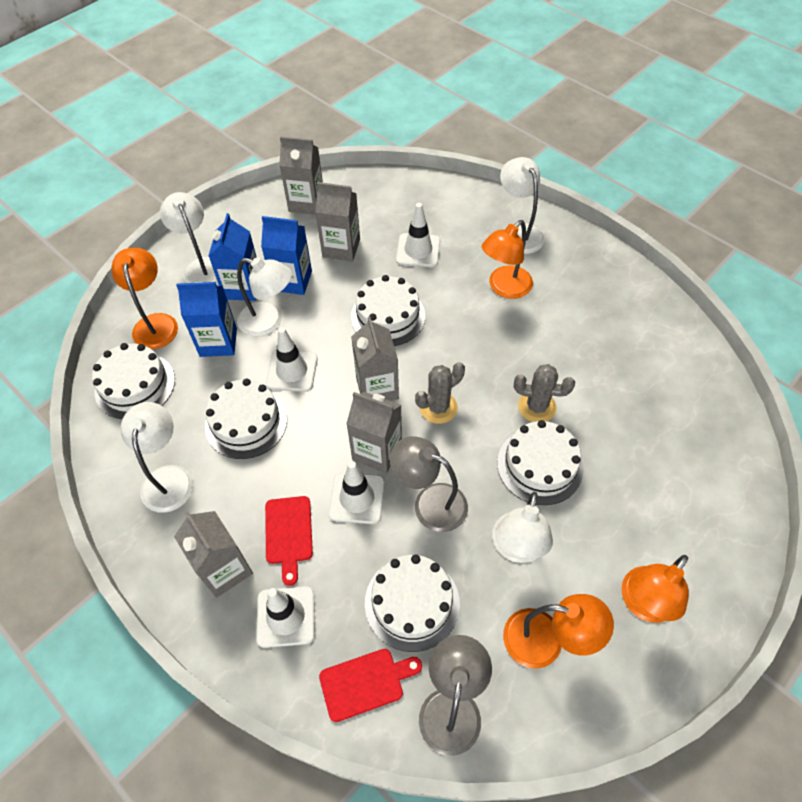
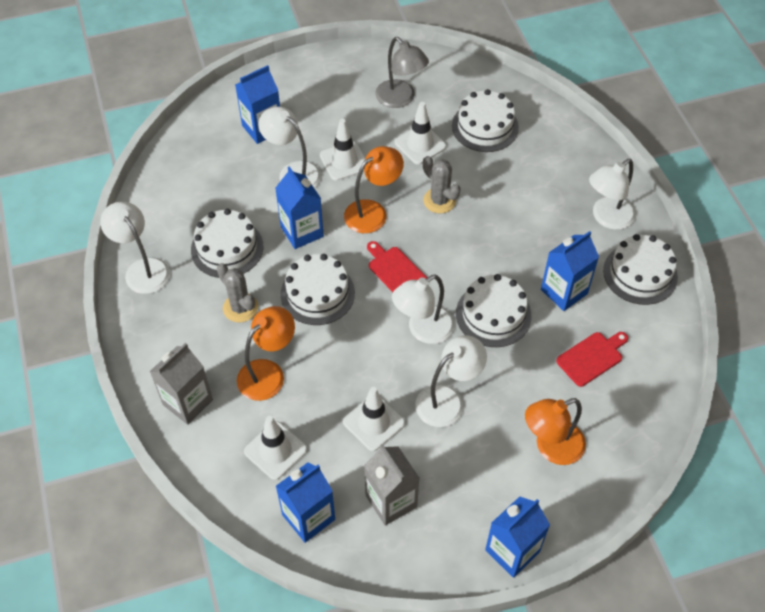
blue carton: 3 -> 5
grey carton: 5 -> 2
grey lamp: 2 -> 1
orange lamp: 4 -> 3

